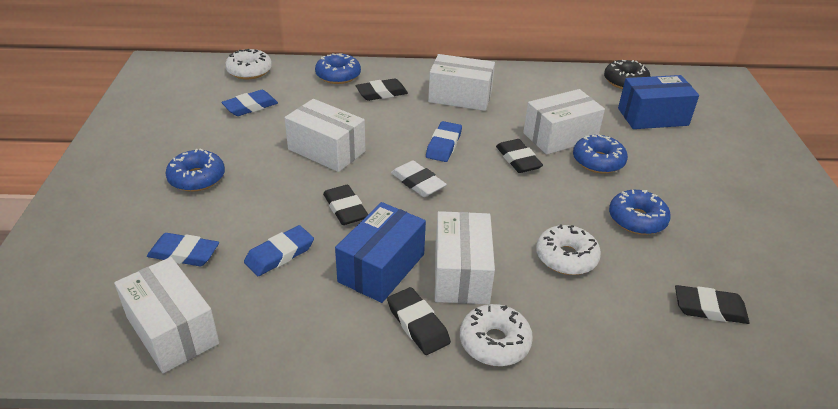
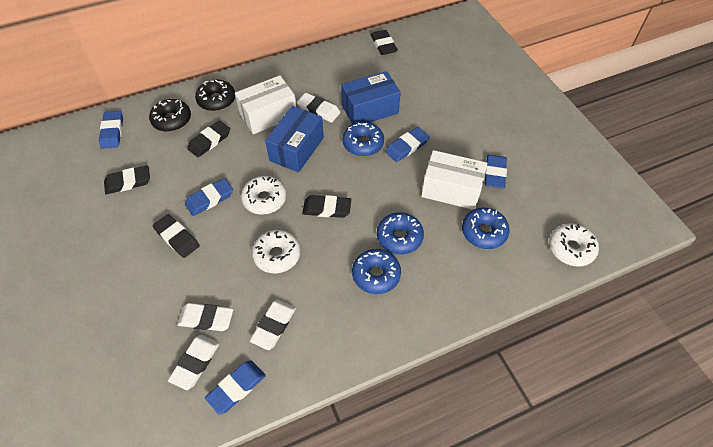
black donut: 1 -> 2
blue eraser: 4 -> 5
white box: 5 -> 2
white eraser: 1 -> 4

